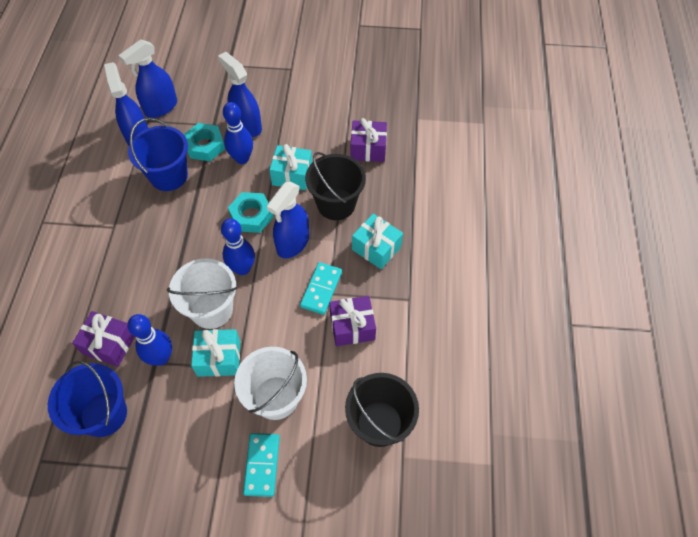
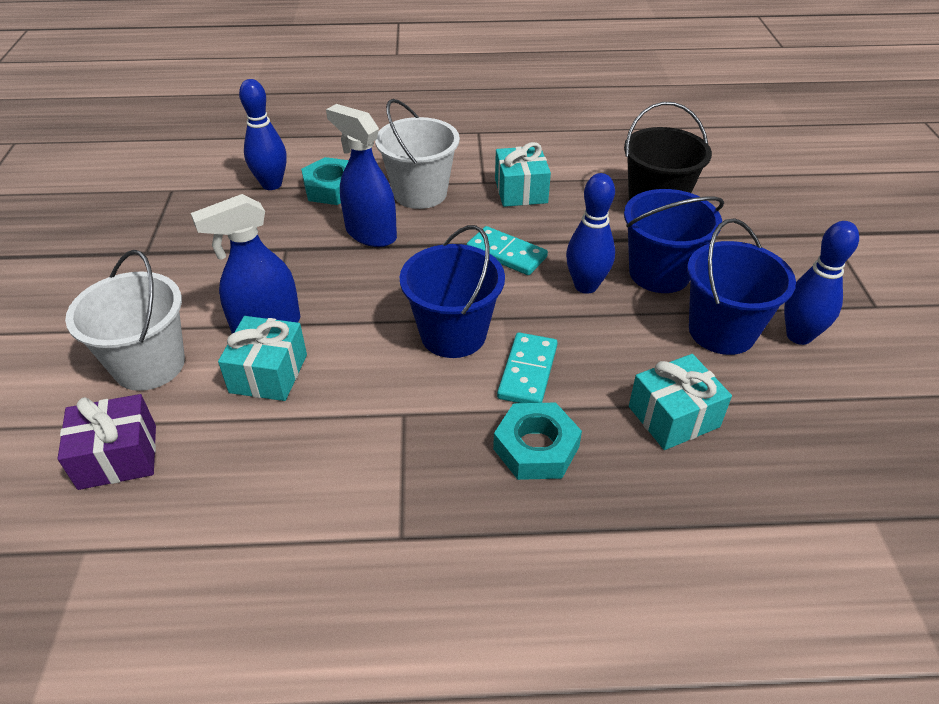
black bucket: 2 -> 1
blue bucket: 2 -> 3
blue spray bottle: 4 -> 2
purple gift: 3 -> 1

